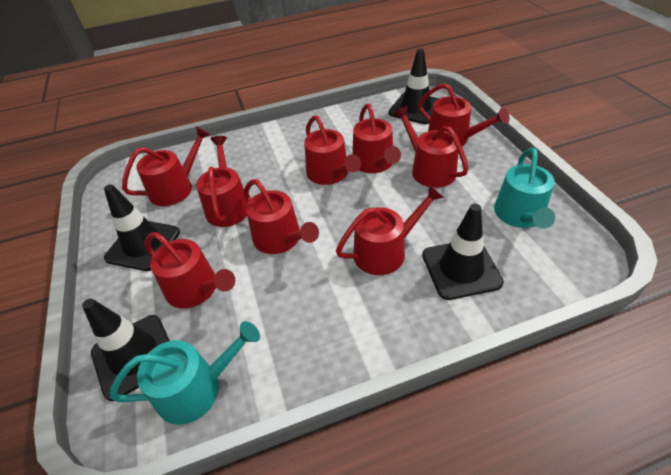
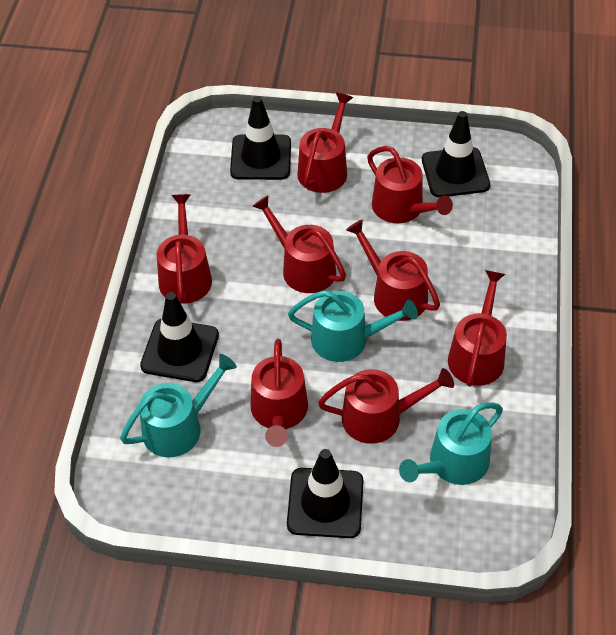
red watering can: 9 -> 8
turquoise watering can: 2 -> 3

